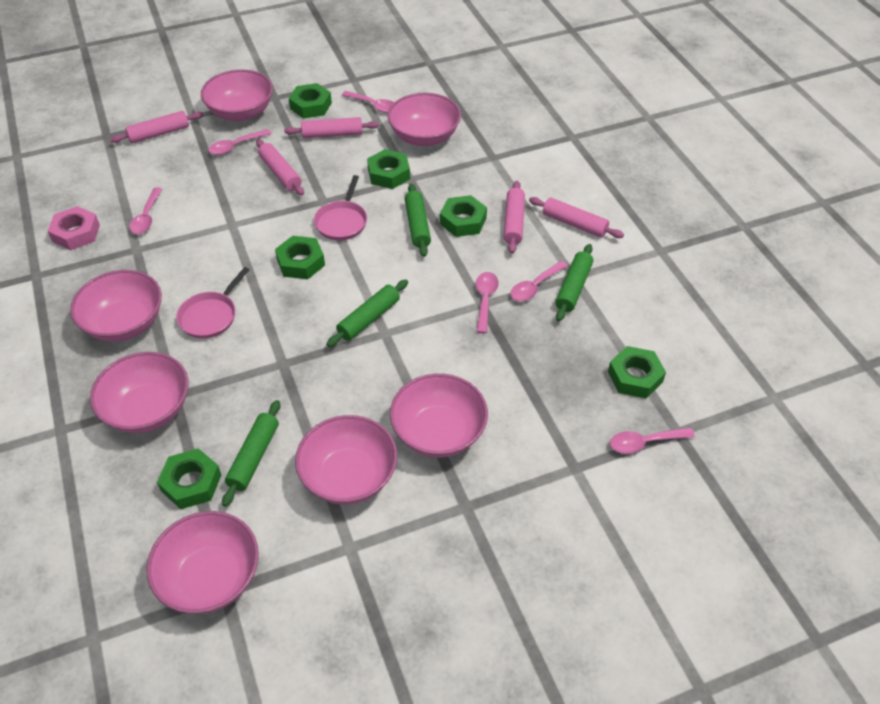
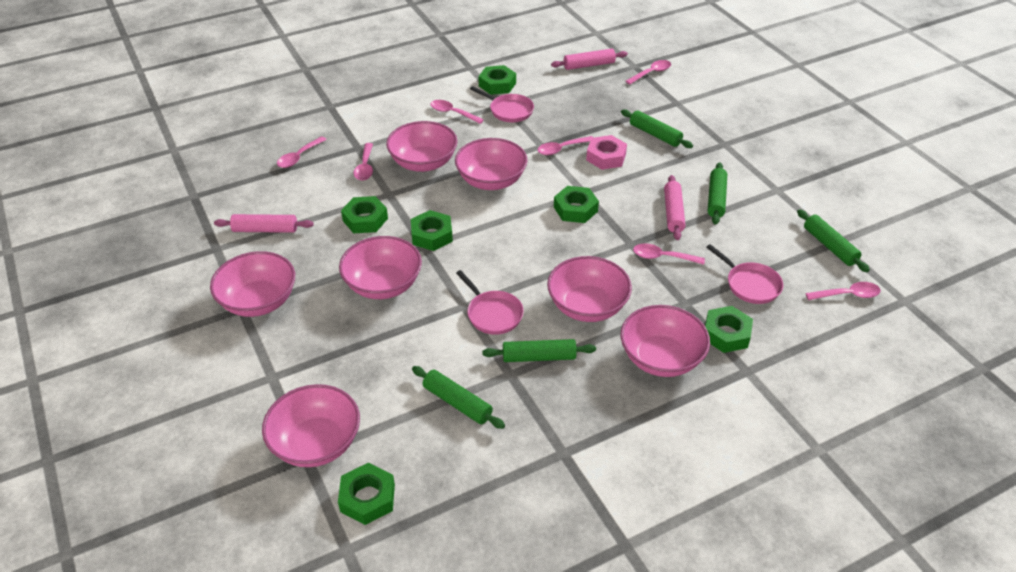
green rolling pin: 4 -> 5
pink pan: 2 -> 3
pink rolling pin: 5 -> 3
pink spoon: 6 -> 7

